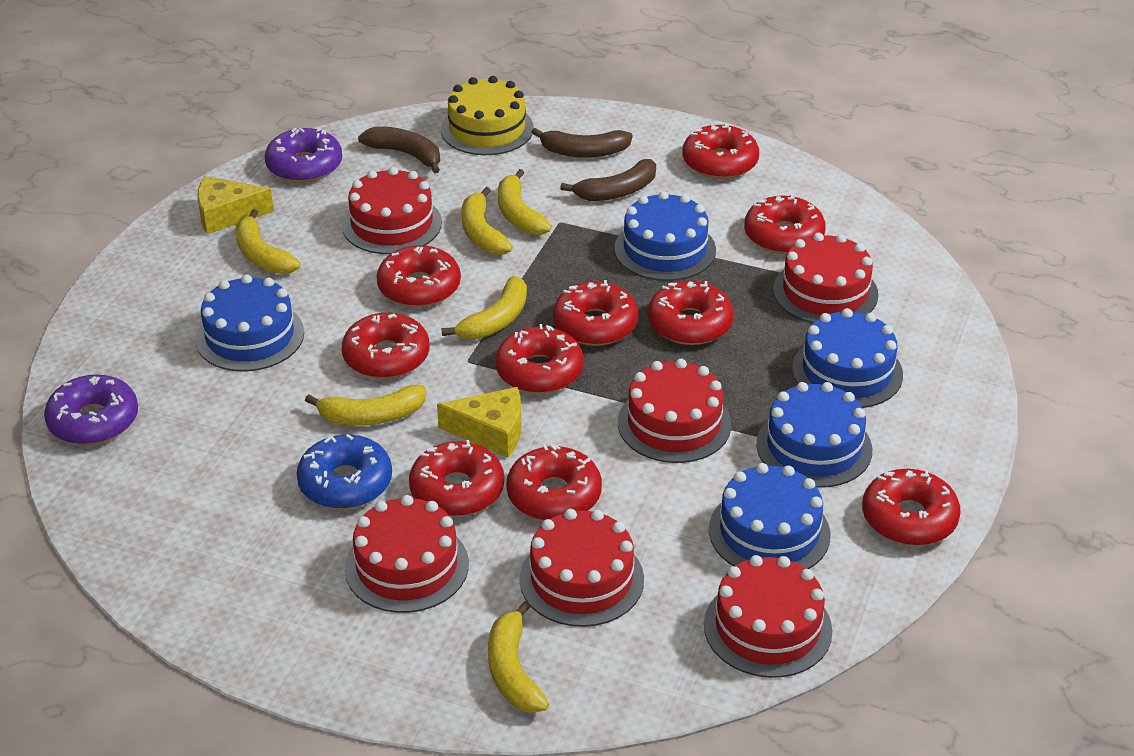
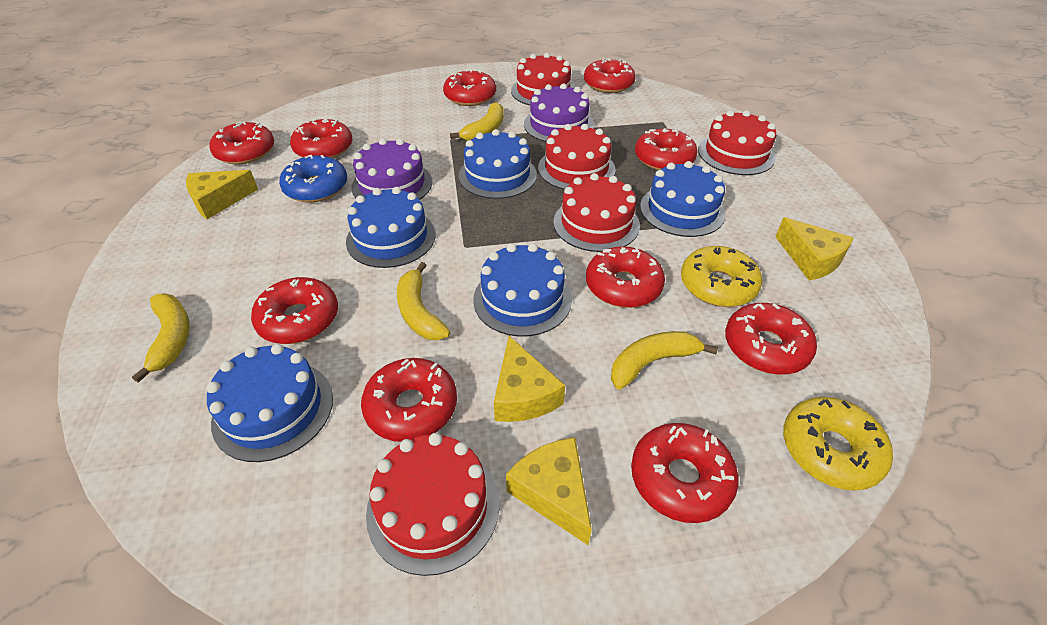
brown banana: 3 -> 0
purple cake: 0 -> 2
purple donut: 2 -> 0
red cake: 6 -> 5
yellow banana: 6 -> 4
yellow cake: 1 -> 0
yellow cheese: 2 -> 4
yellow donut: 0 -> 2

